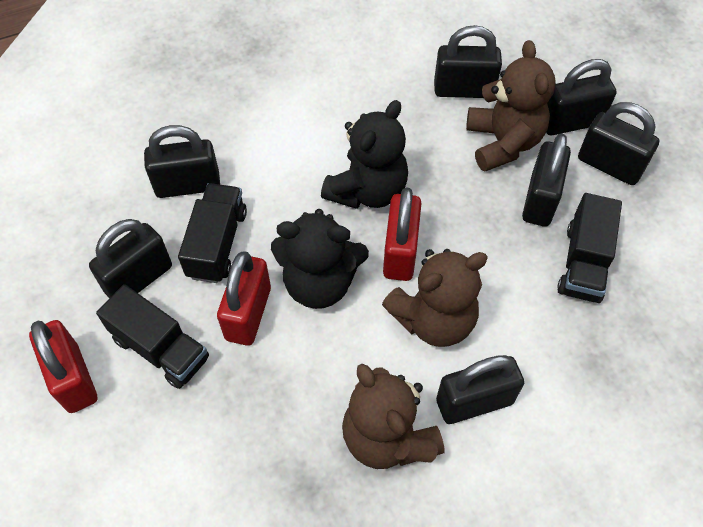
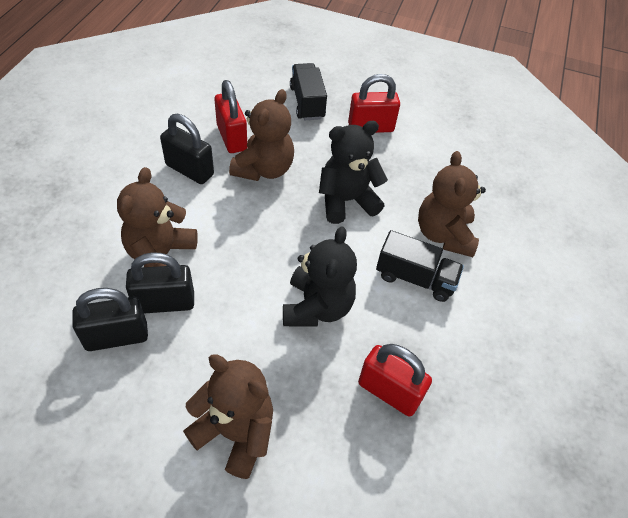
black padlock: 7 -> 3
black truck: 3 -> 2
brown teddy bear: 3 -> 4

